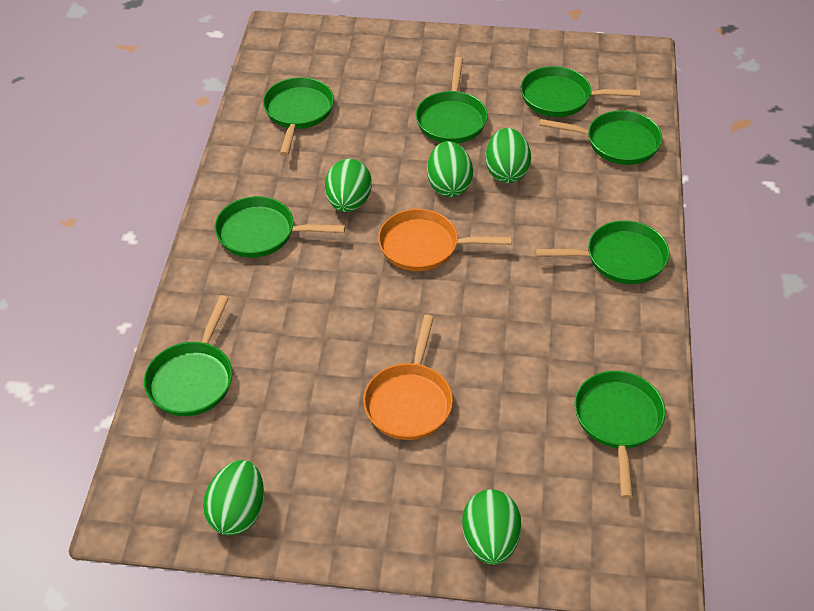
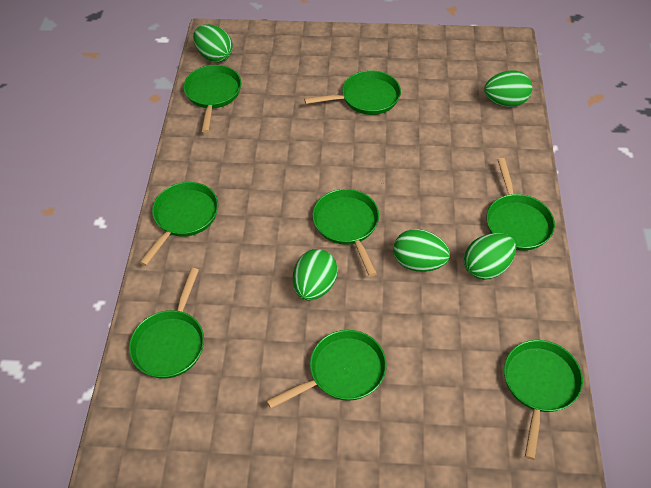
orange pan: 2 -> 0

